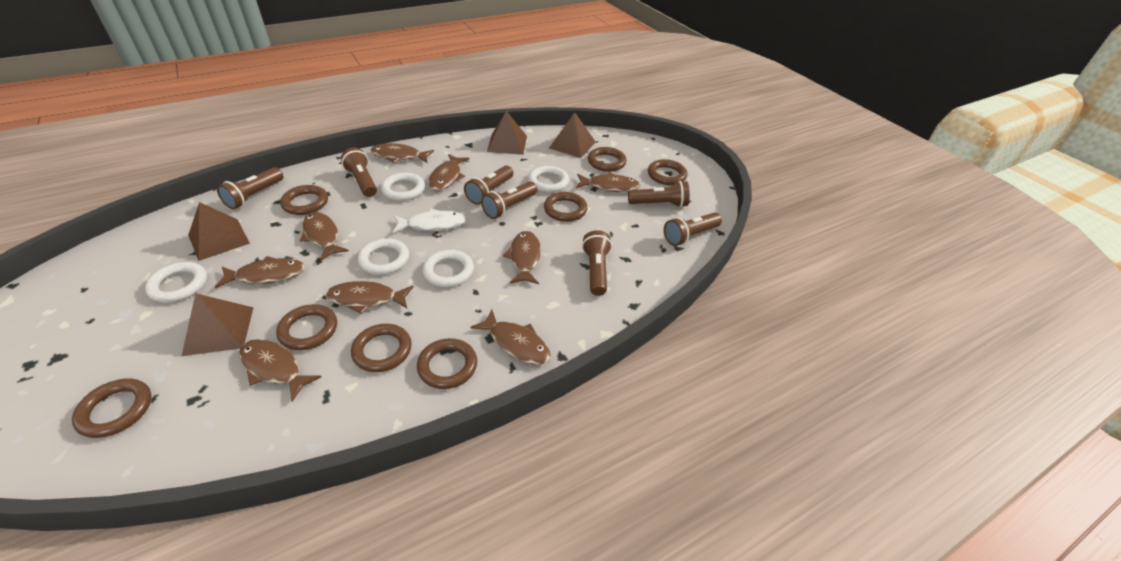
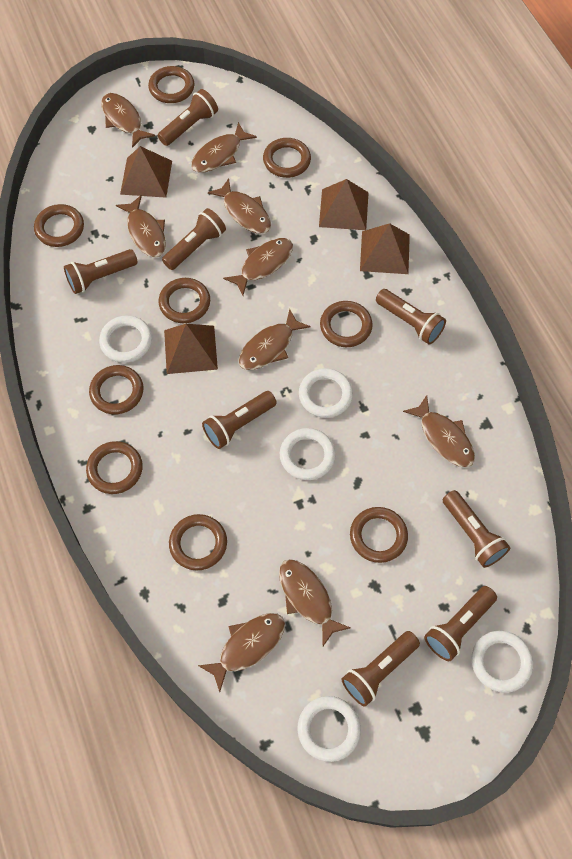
brown flashlight: 7 -> 8
brown ring: 8 -> 9
white fish: 1 -> 0

